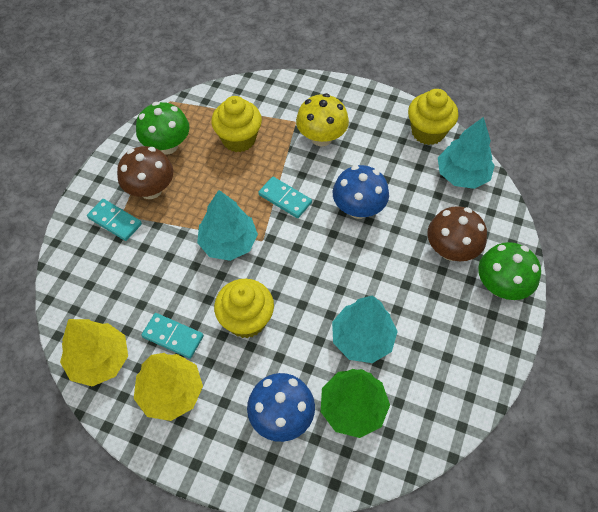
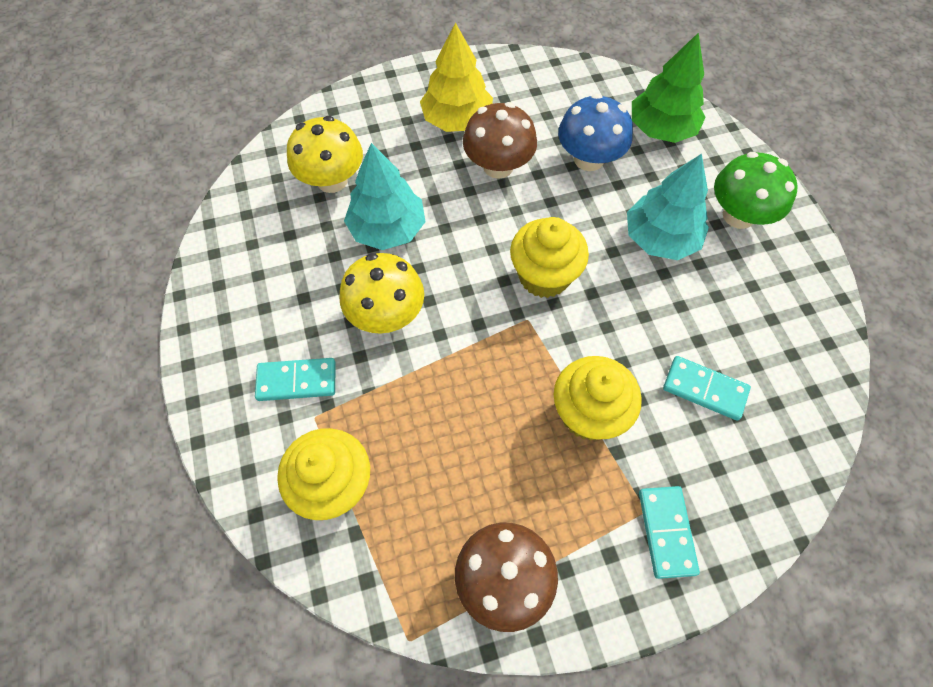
blue mushroom: 2 -> 1
green mushroom: 2 -> 1
turquoise tree: 3 -> 2
yellow mushroom: 1 -> 2
yellow tree: 2 -> 1

